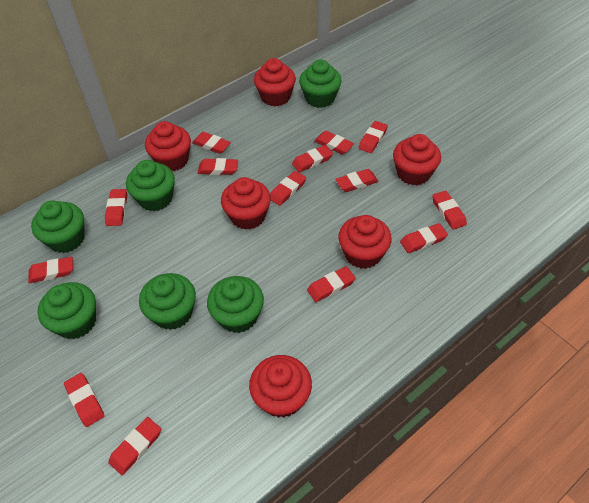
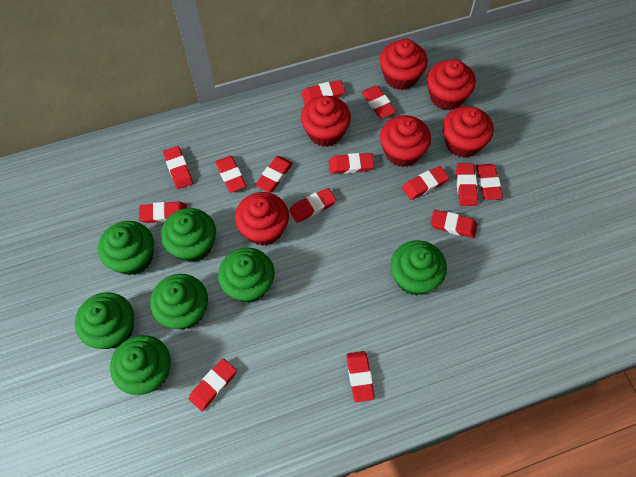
green cupcake: 6 -> 7

